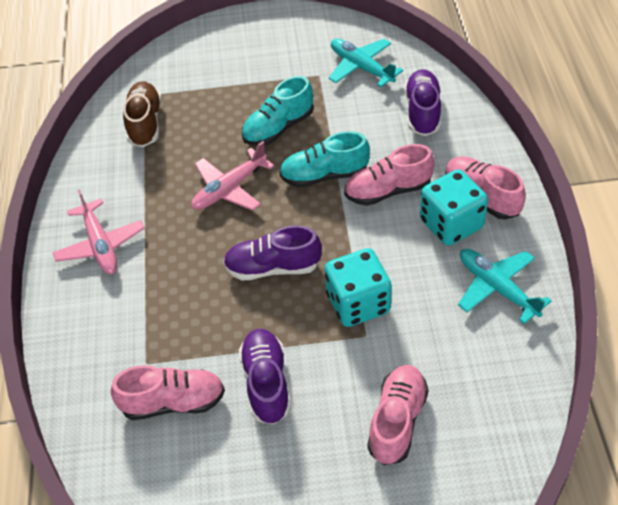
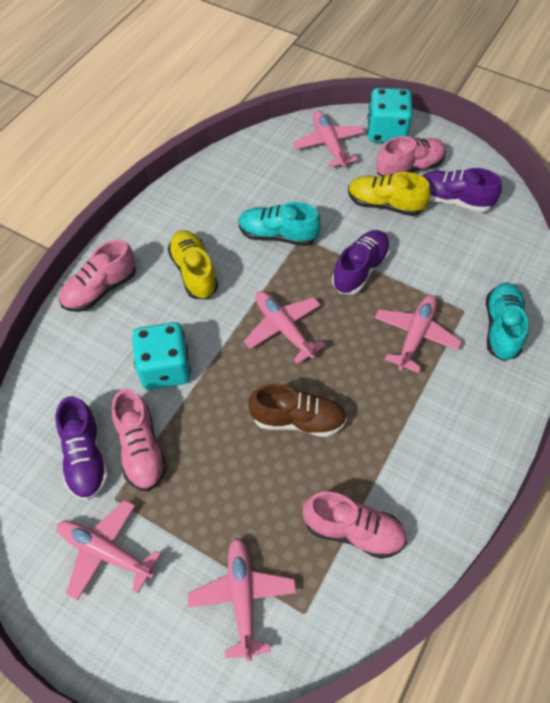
pink plane: 2 -> 5
turquoise plane: 2 -> 0
yellow shoe: 0 -> 2

